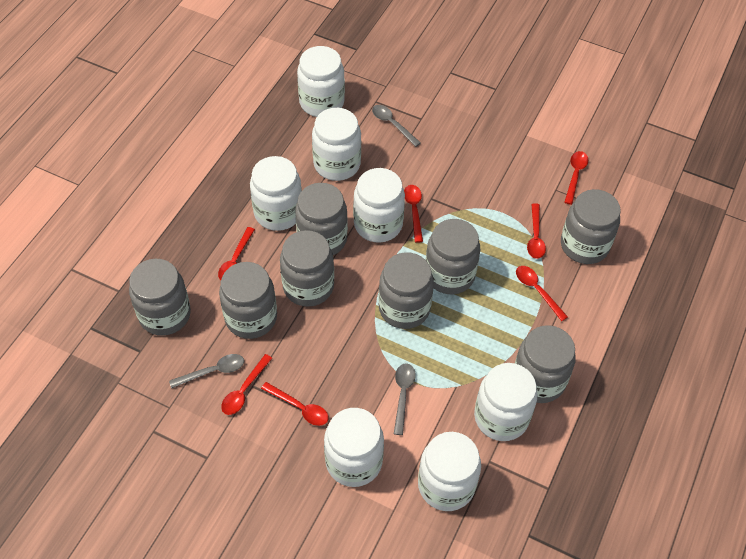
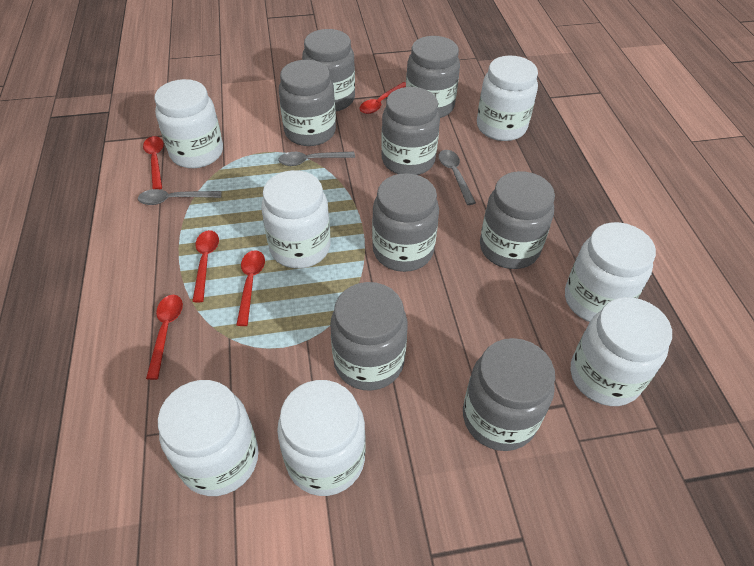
red spoon: 7 -> 5

